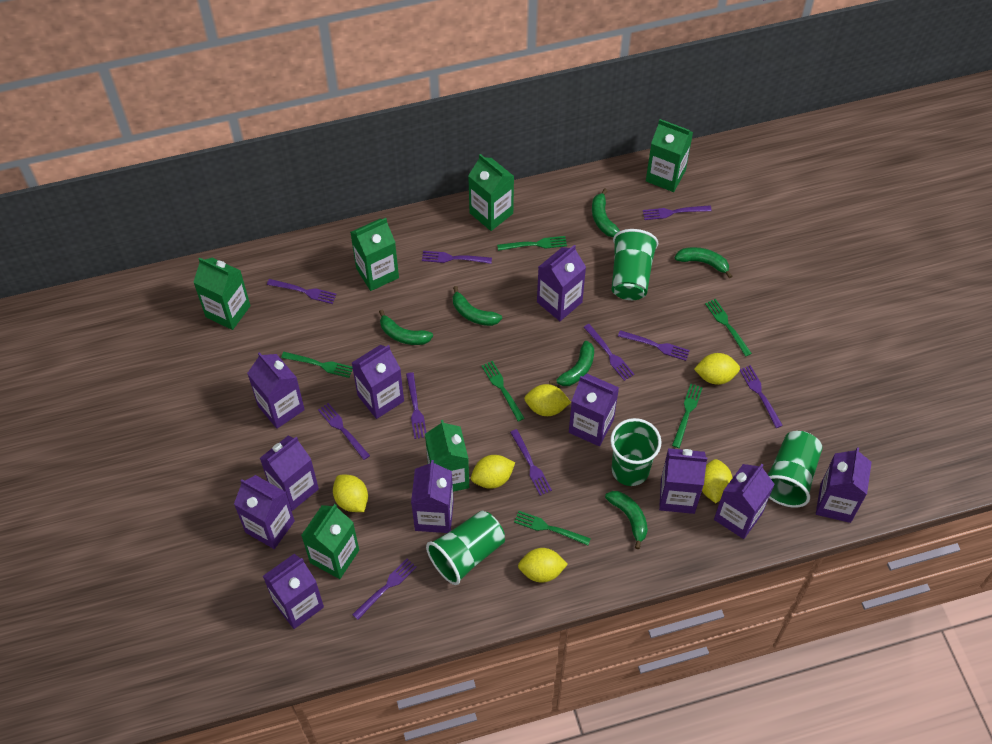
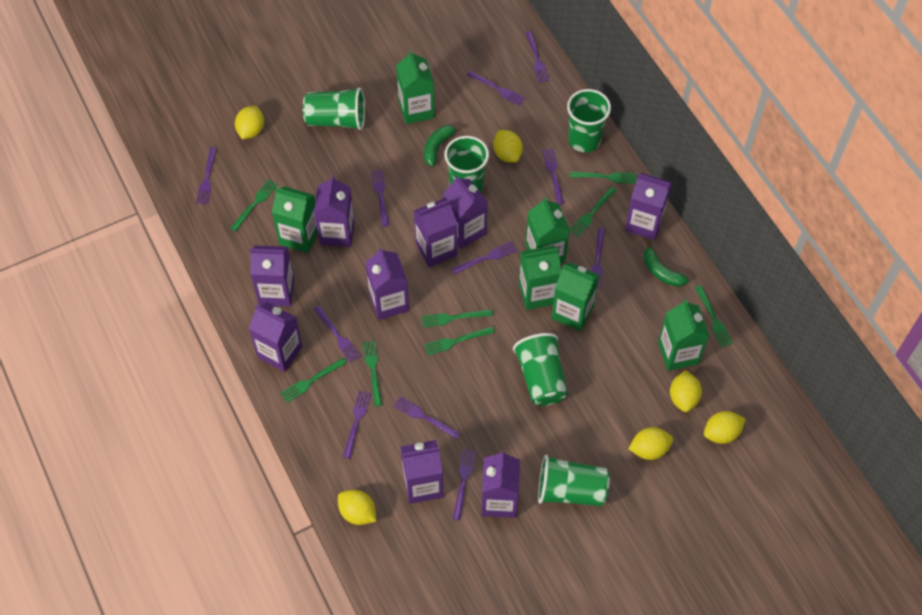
green banana: 6 -> 2
green cup: 4 -> 5
green fork: 6 -> 8
purple carton: 11 -> 9
purple fork: 10 -> 11

